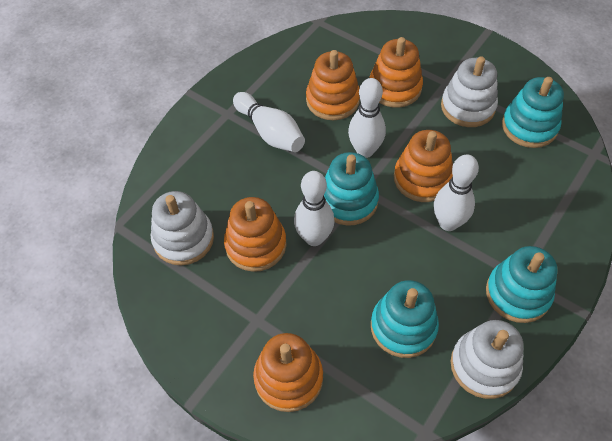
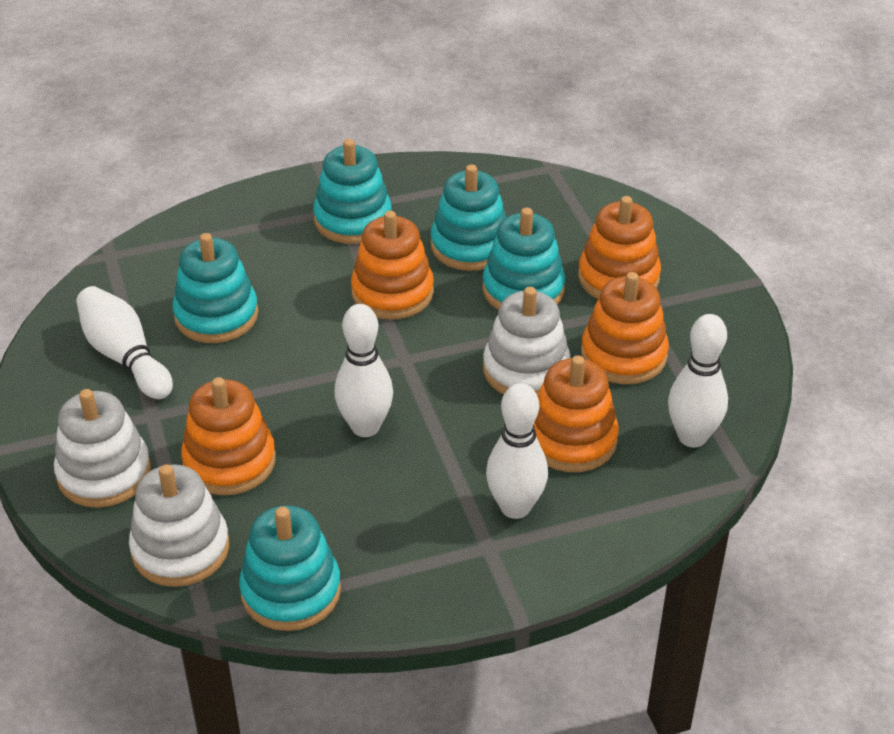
turquoise stacking toy: 4 -> 5

